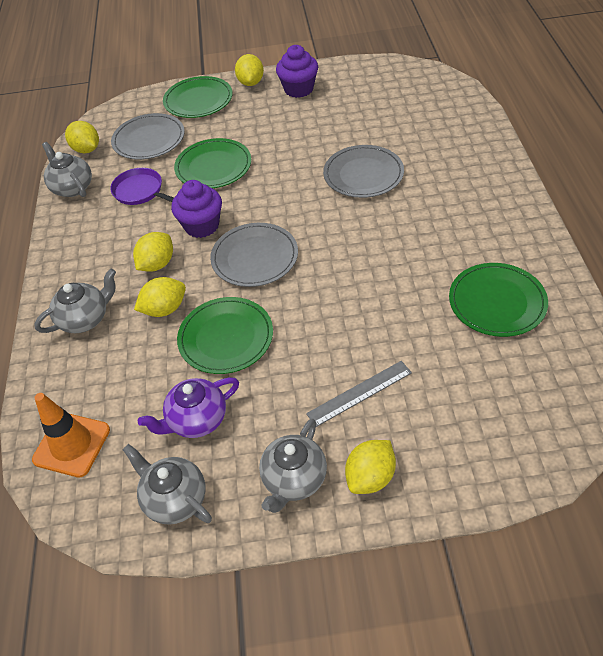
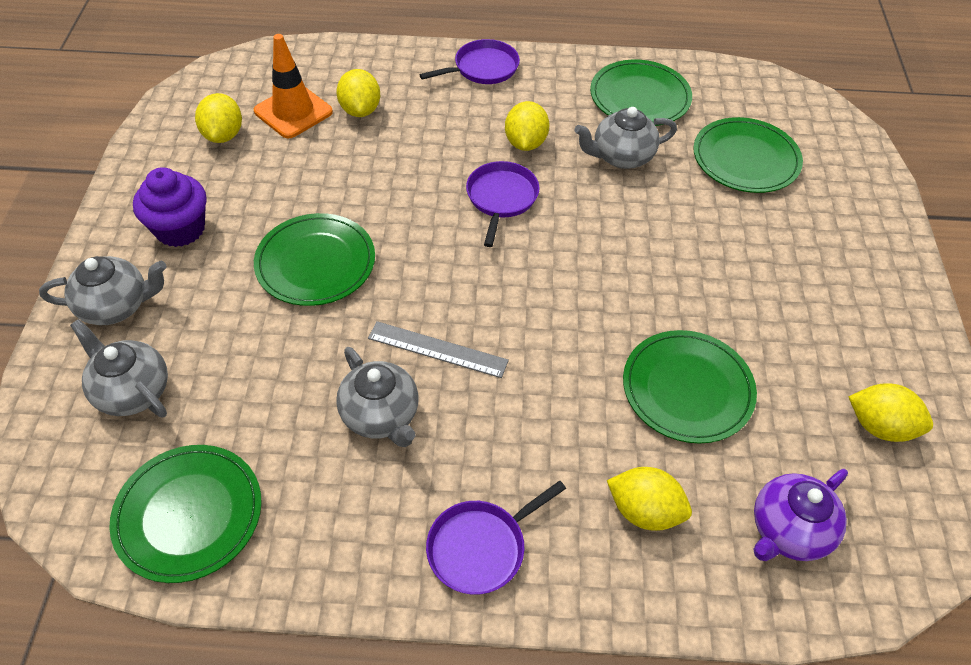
green plate: 4 -> 5
grey plate: 3 -> 0
purple cupcake: 2 -> 1
purple pan: 1 -> 3

